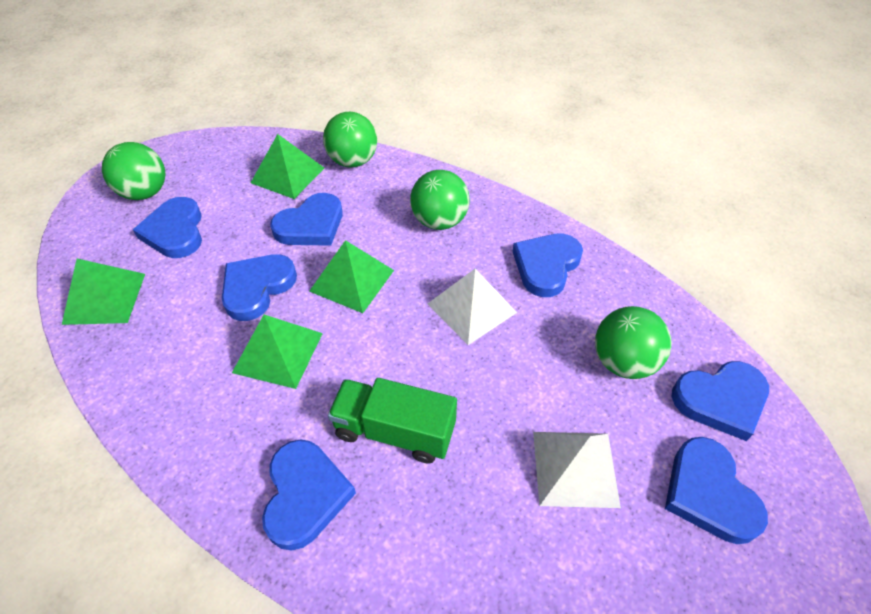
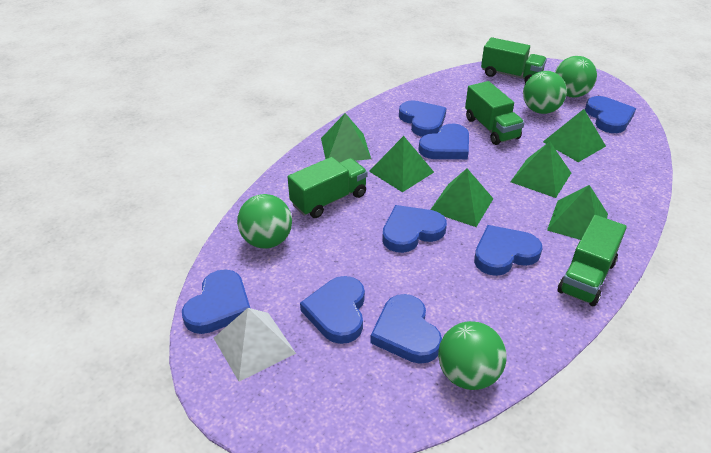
blue heart: 7 -> 8
green pyramid: 4 -> 6
green truck: 1 -> 4
white pyramid: 2 -> 1

